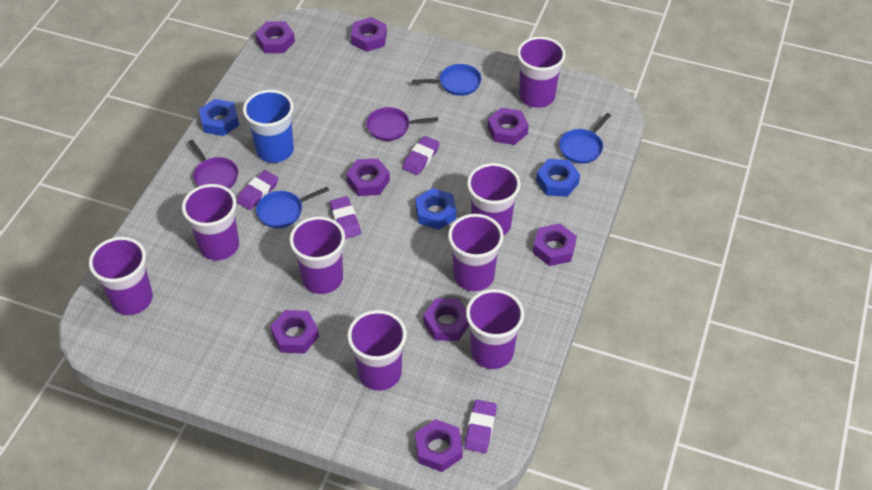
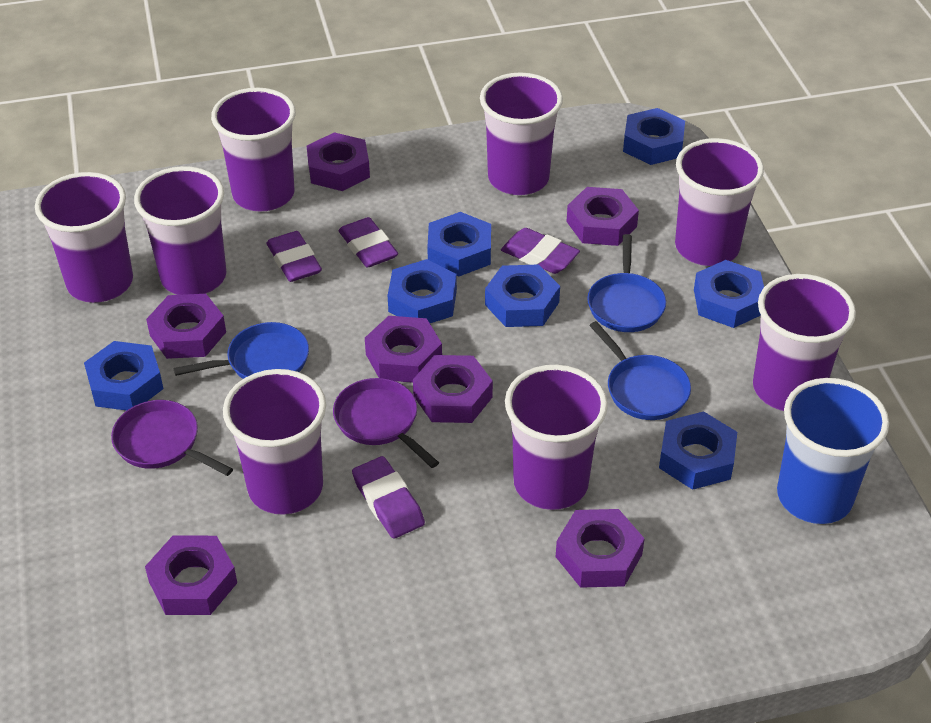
blue nut: 3 -> 7
purple nut: 8 -> 7

